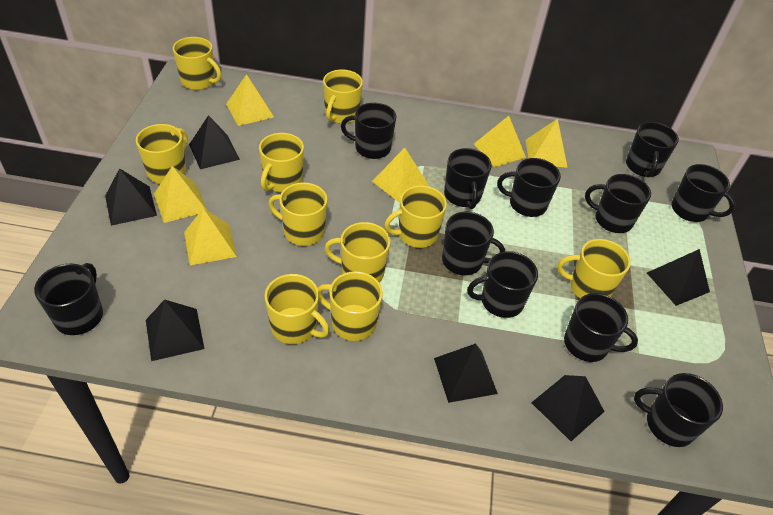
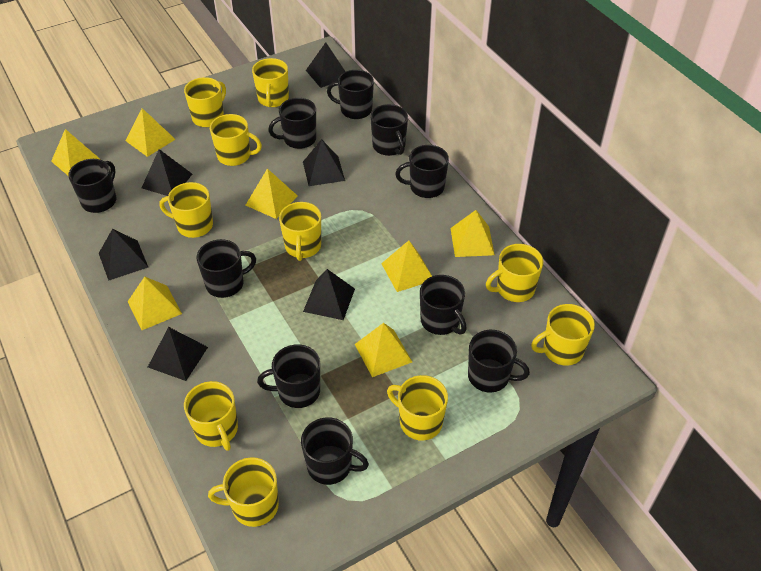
black mug: 11 -> 10
yellow pyramid: 6 -> 7

